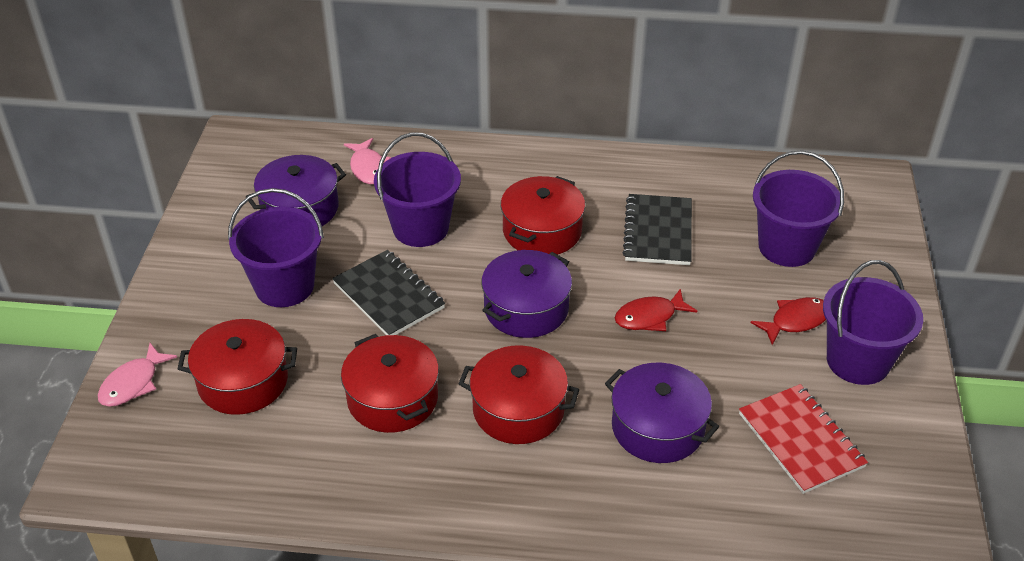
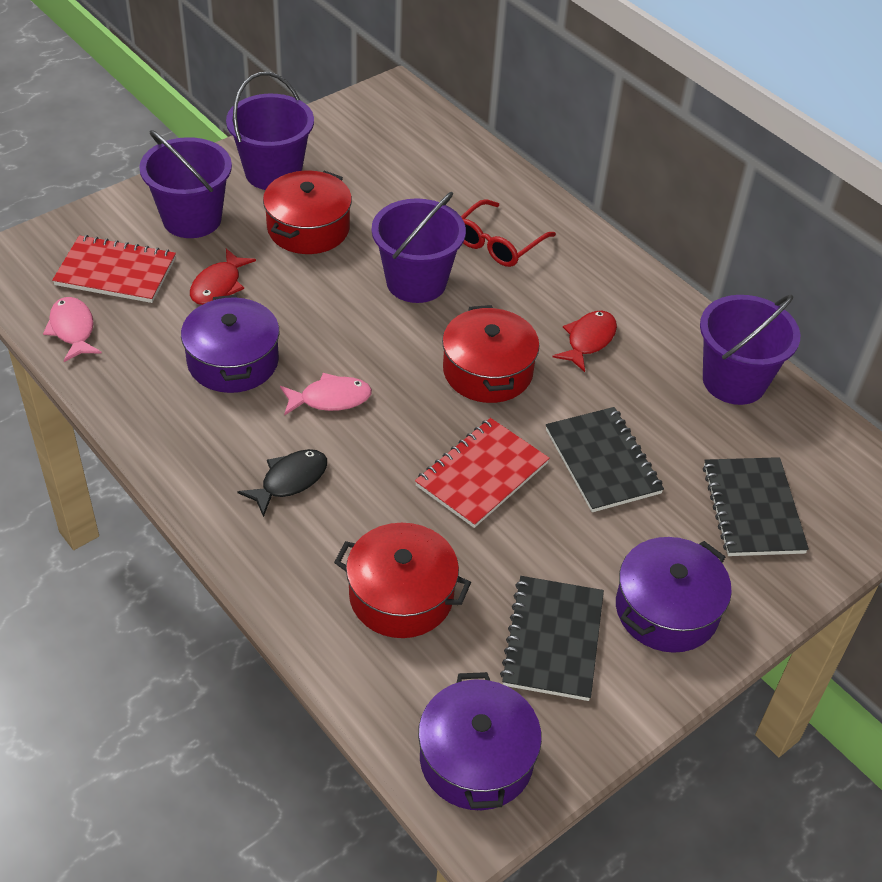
black fish: 0 -> 1
black notebook: 2 -> 3
red glasses: 0 -> 1
red notebook: 1 -> 2
red pot: 4 -> 3

